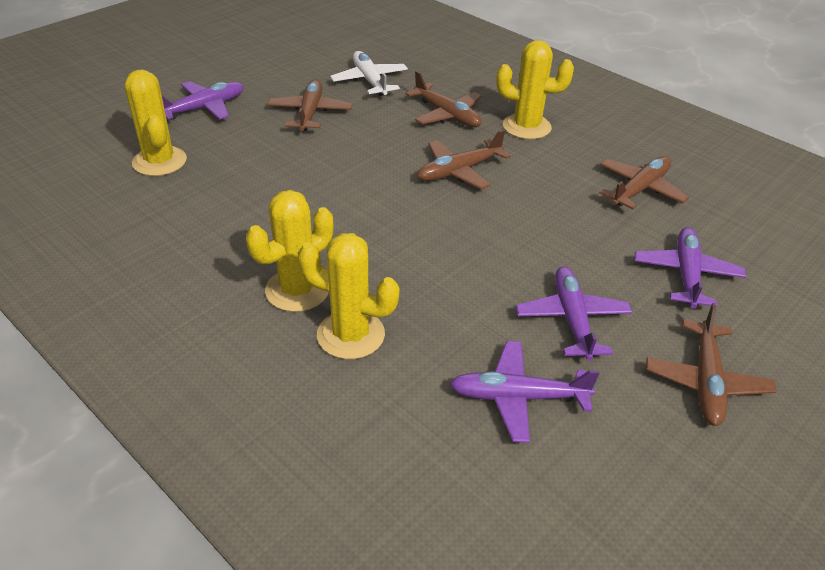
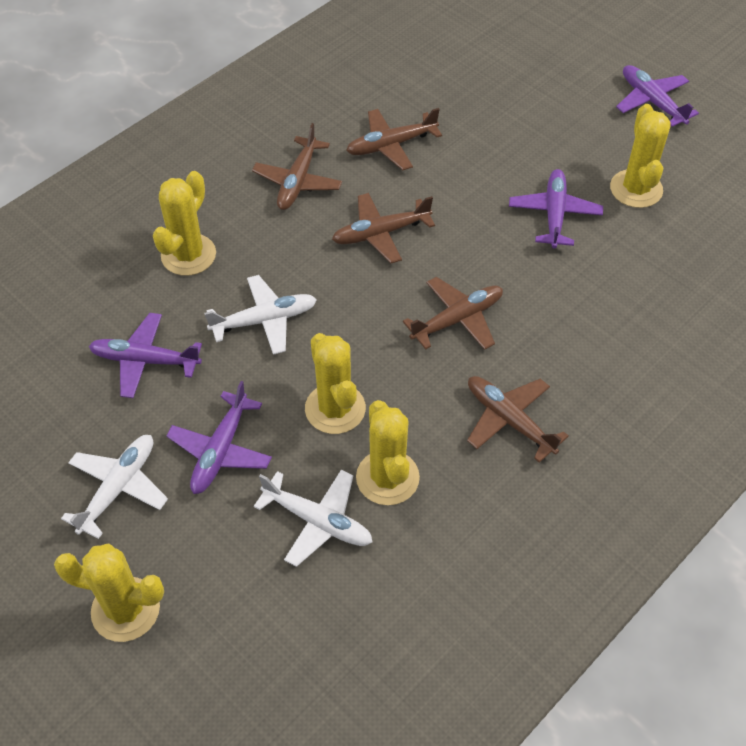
white plane: 1 -> 3
yellow cactus: 4 -> 5

